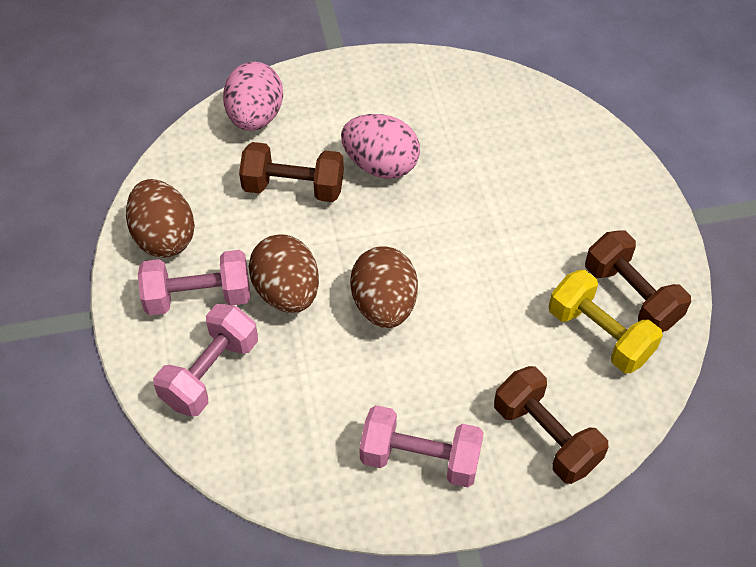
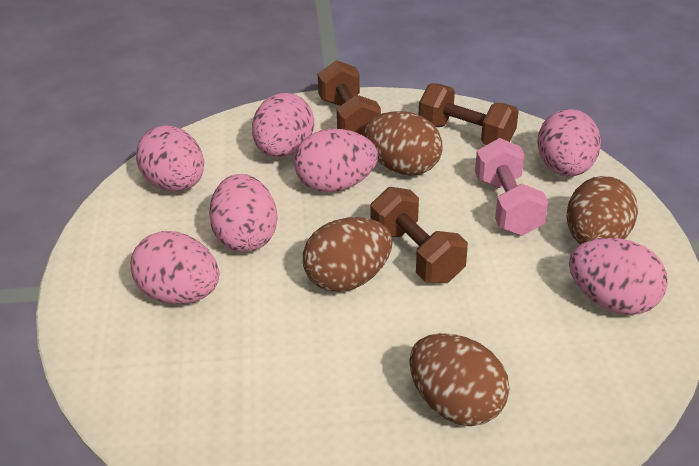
brown egg: 3 -> 4
pink dumbbell: 3 -> 1
pink egg: 2 -> 7
yellow dumbbell: 1 -> 0

